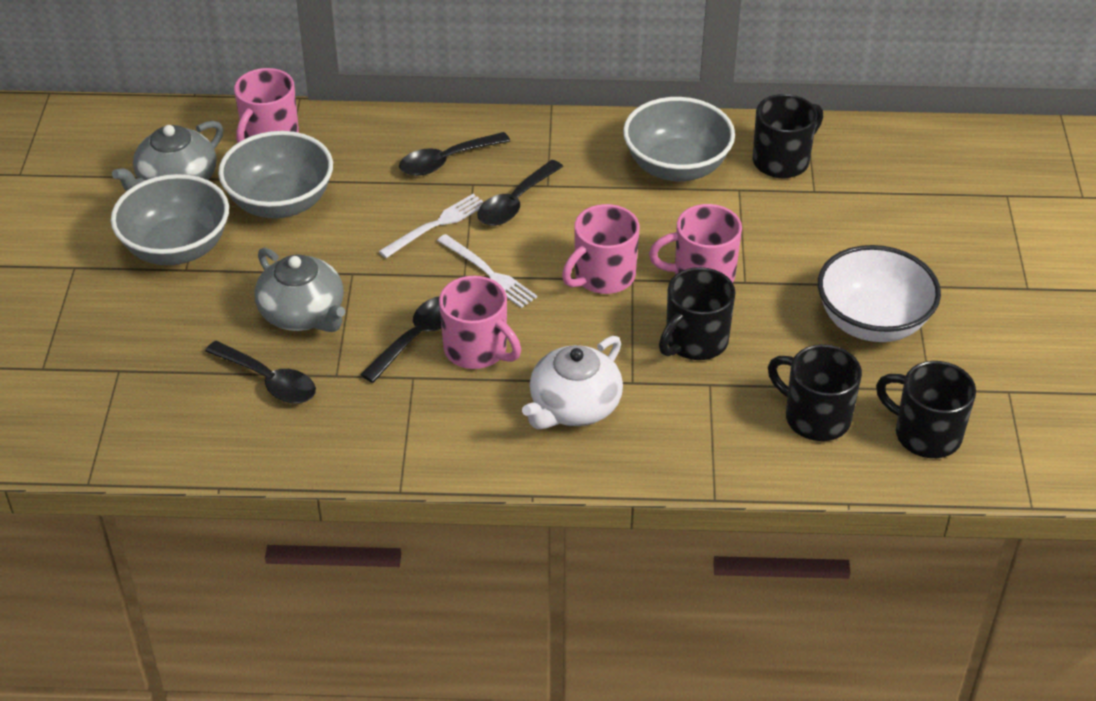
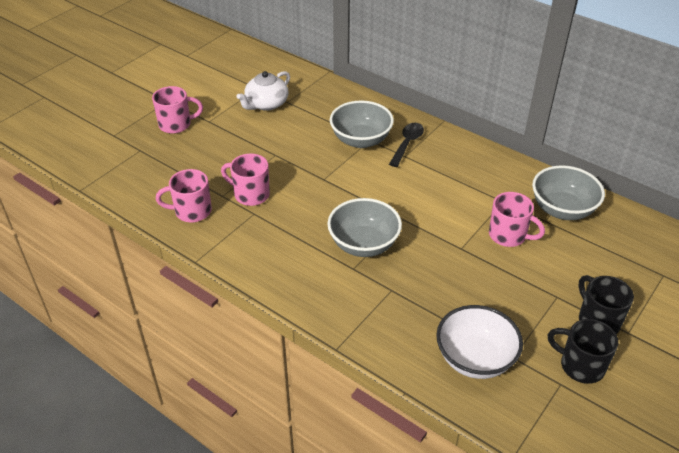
black mug: 4 -> 2
black spoon: 4 -> 1
grey teapot: 2 -> 0
white fork: 2 -> 0

